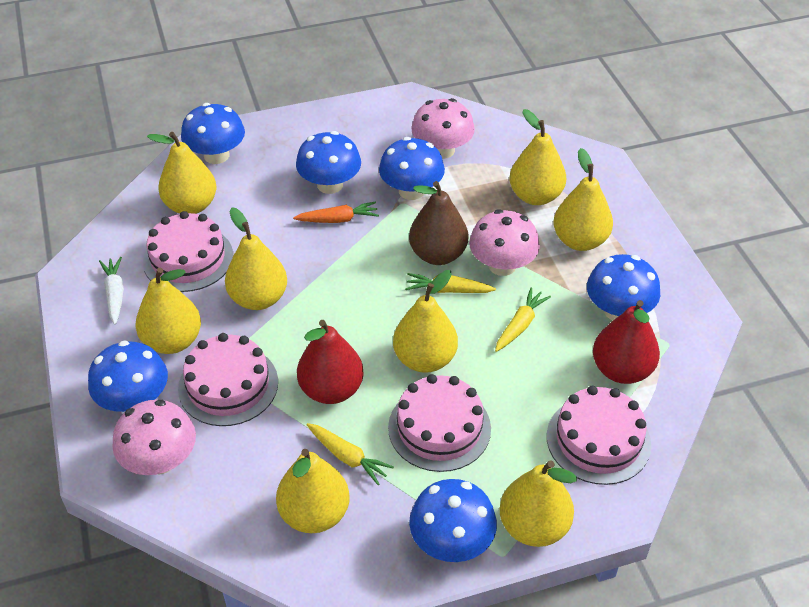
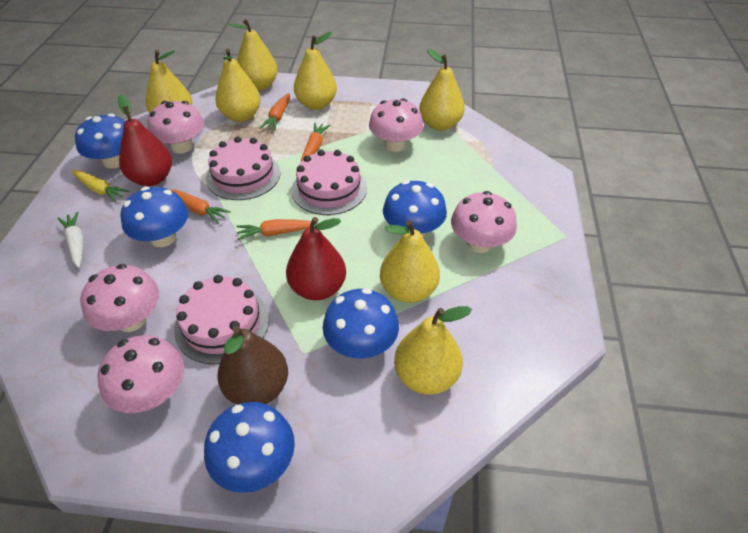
blue mushroom: 6 -> 5
orange carrot: 1 -> 4
pink cake: 4 -> 3
pink mushroom: 3 -> 5
yellow carrot: 3 -> 1
yellow pear: 8 -> 7

